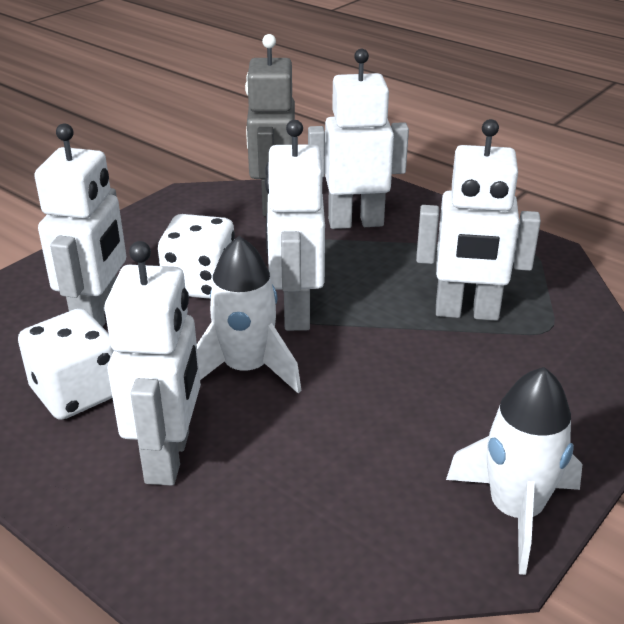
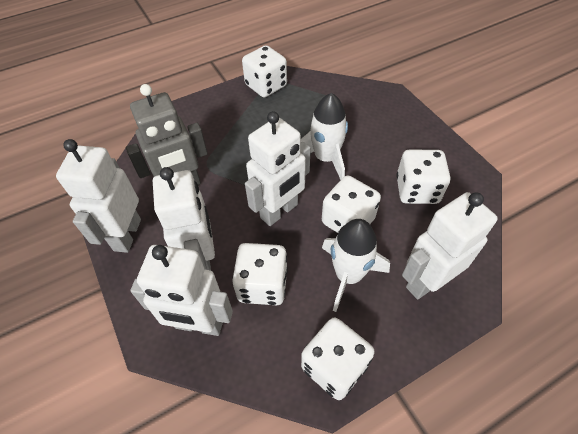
white dice: 2 -> 5

